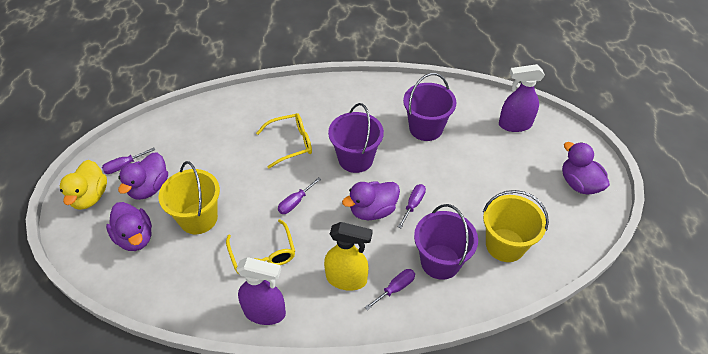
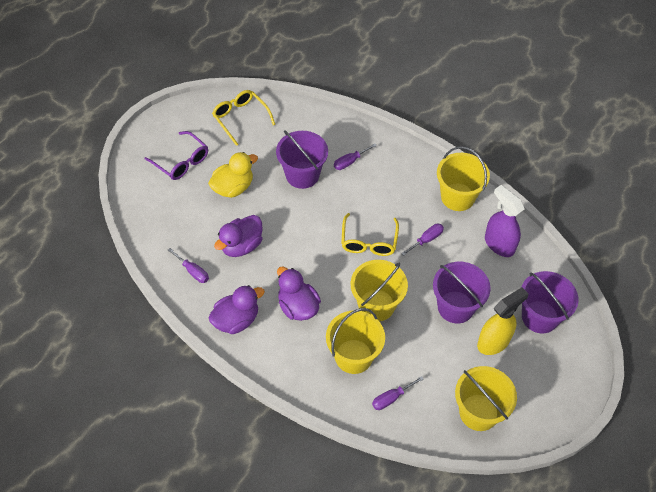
purple duck: 4 -> 3
purple glasses: 0 -> 1
purple spray bottle: 2 -> 1
yellow bucket: 2 -> 4

